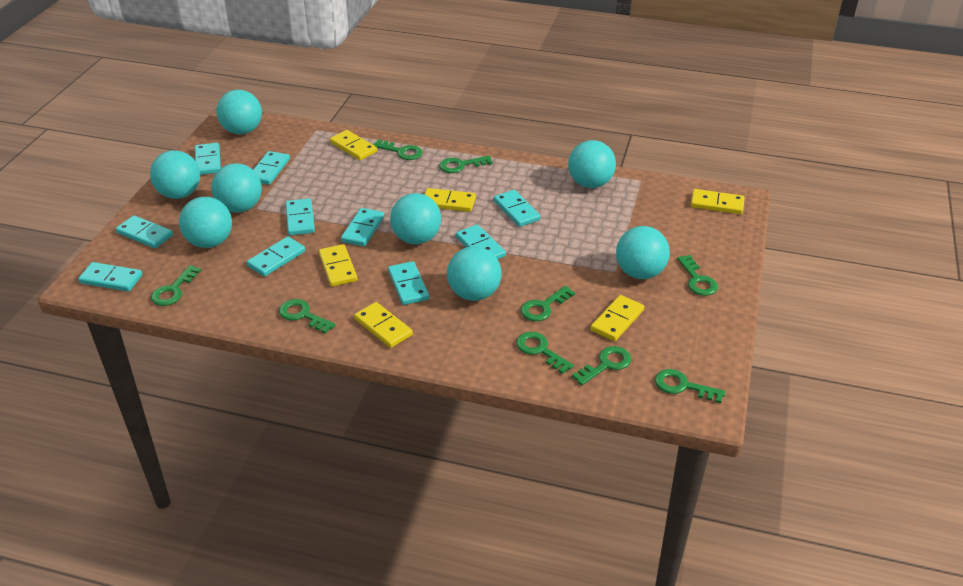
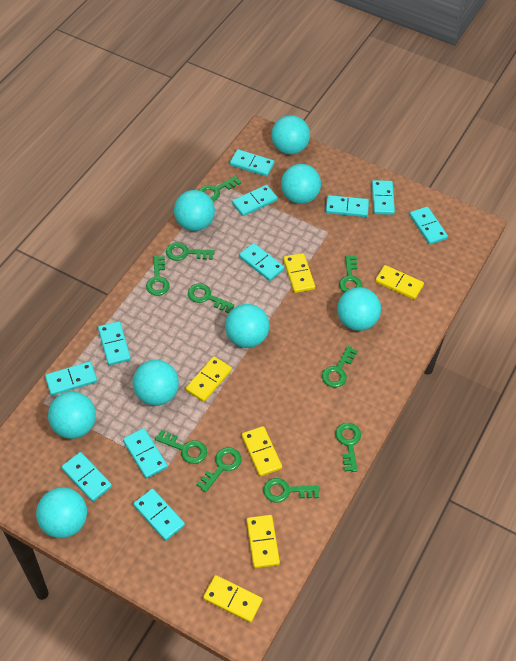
green key: 9 -> 10
turquoise domino: 10 -> 11

